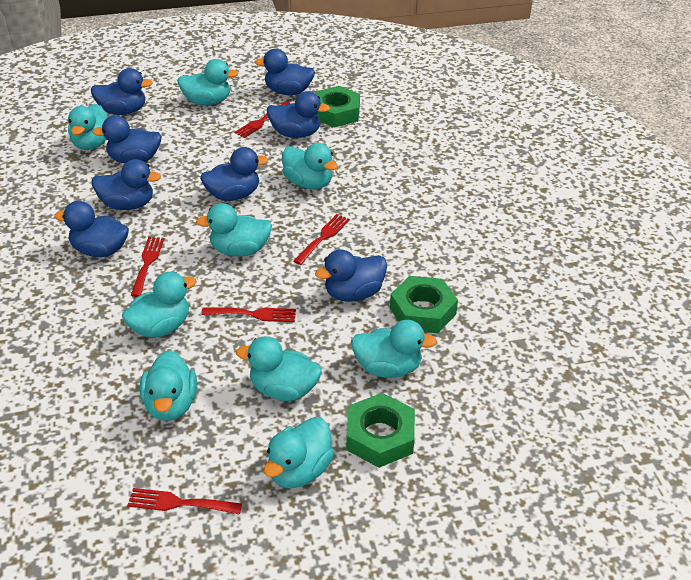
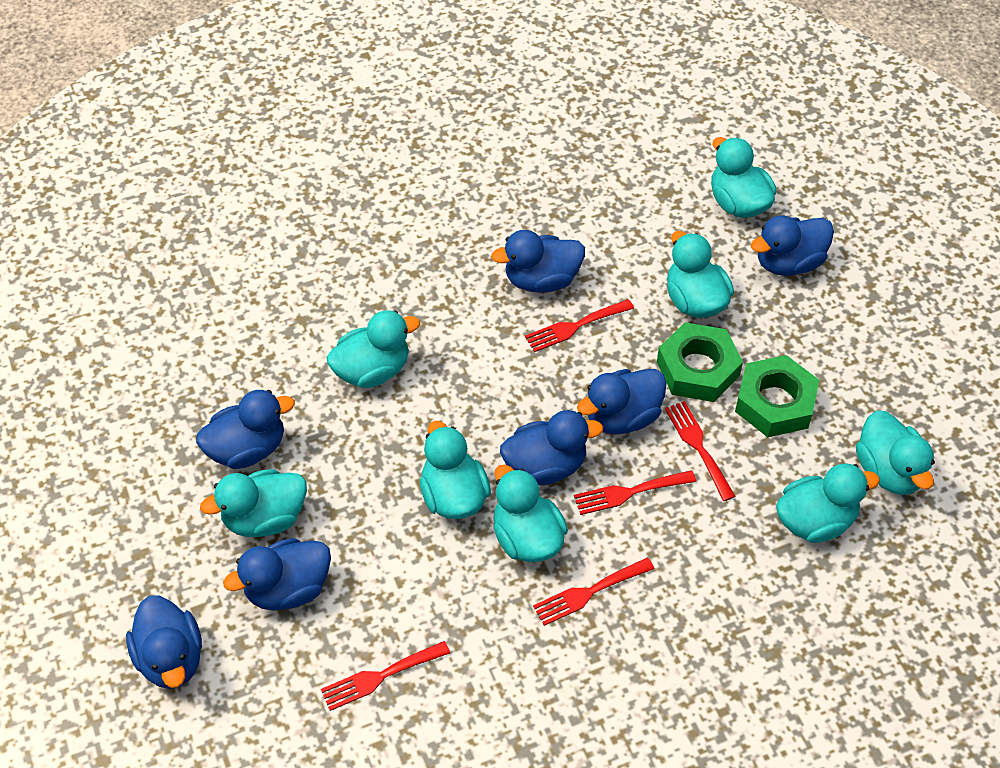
blue duck: 8 -> 7
green nut: 3 -> 2
turquoise duck: 9 -> 8

